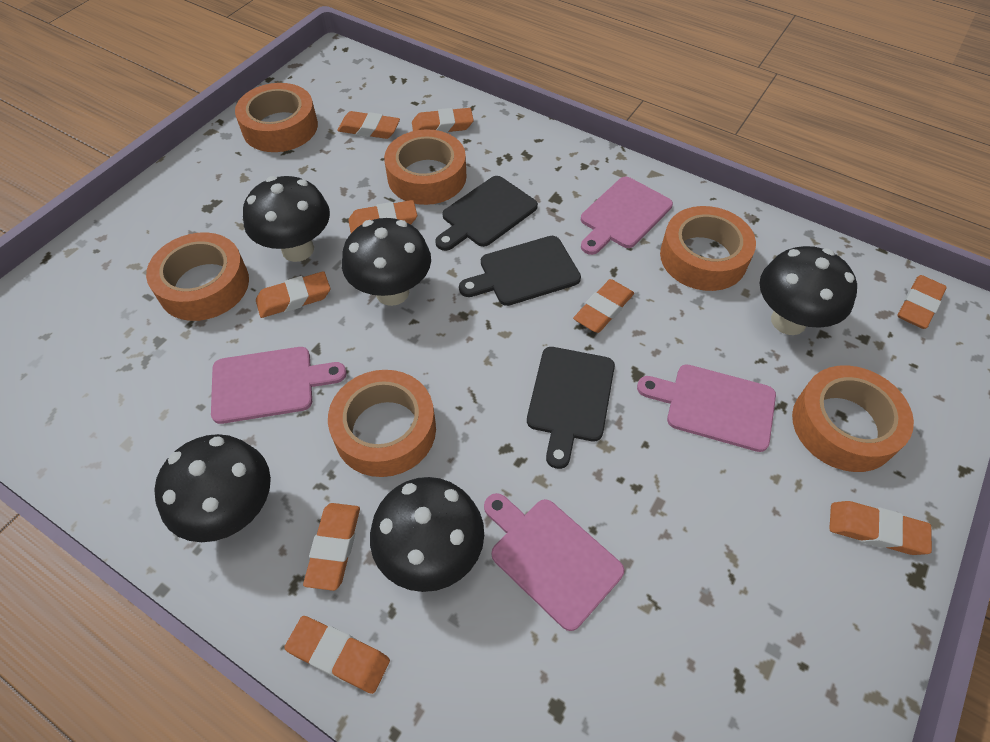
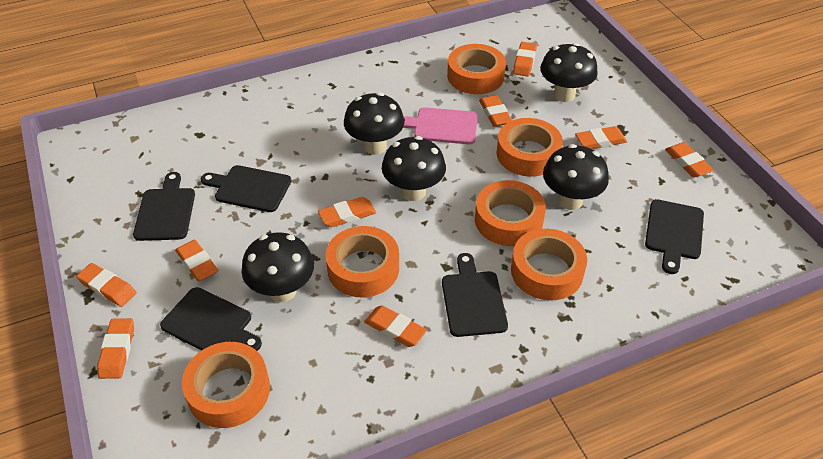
black cutting board: 3 -> 5
pink cutting board: 4 -> 1

